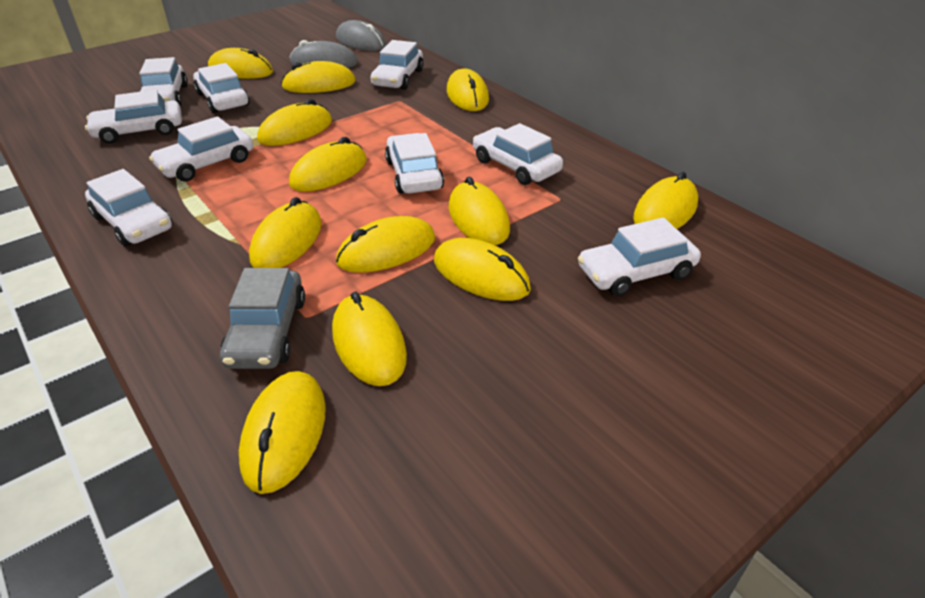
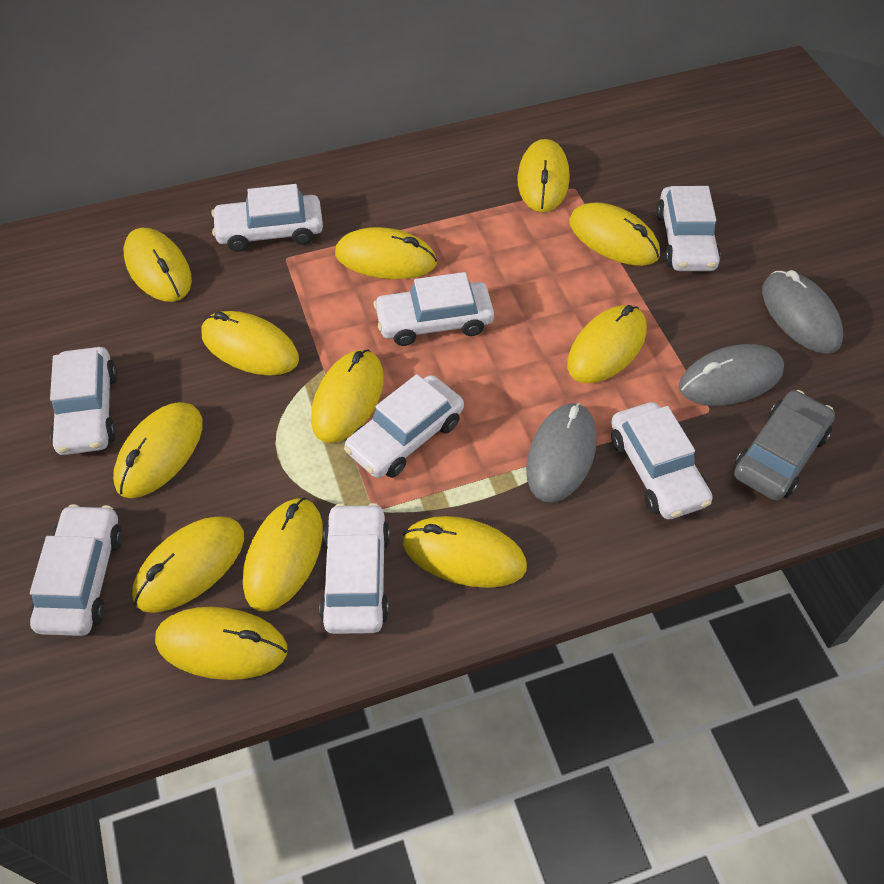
grey mouse: 2 -> 3
white car: 9 -> 8

